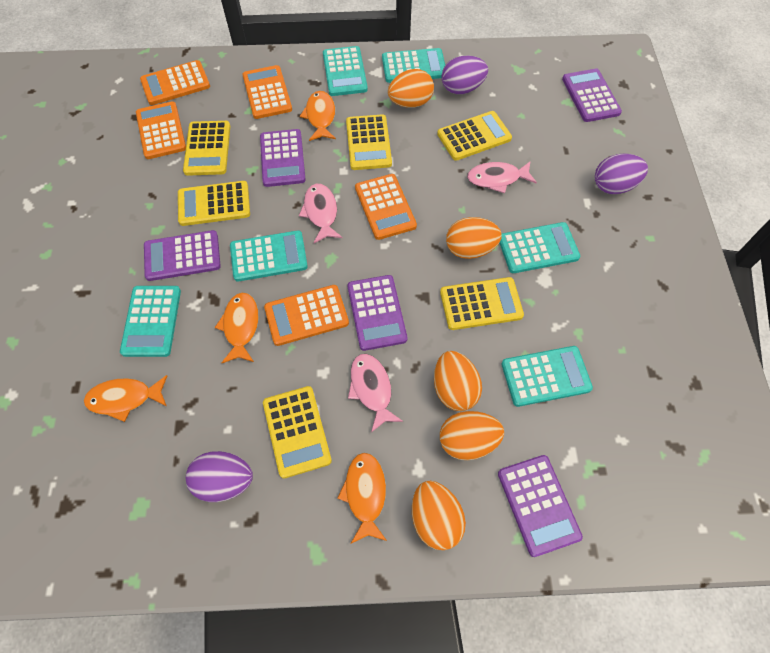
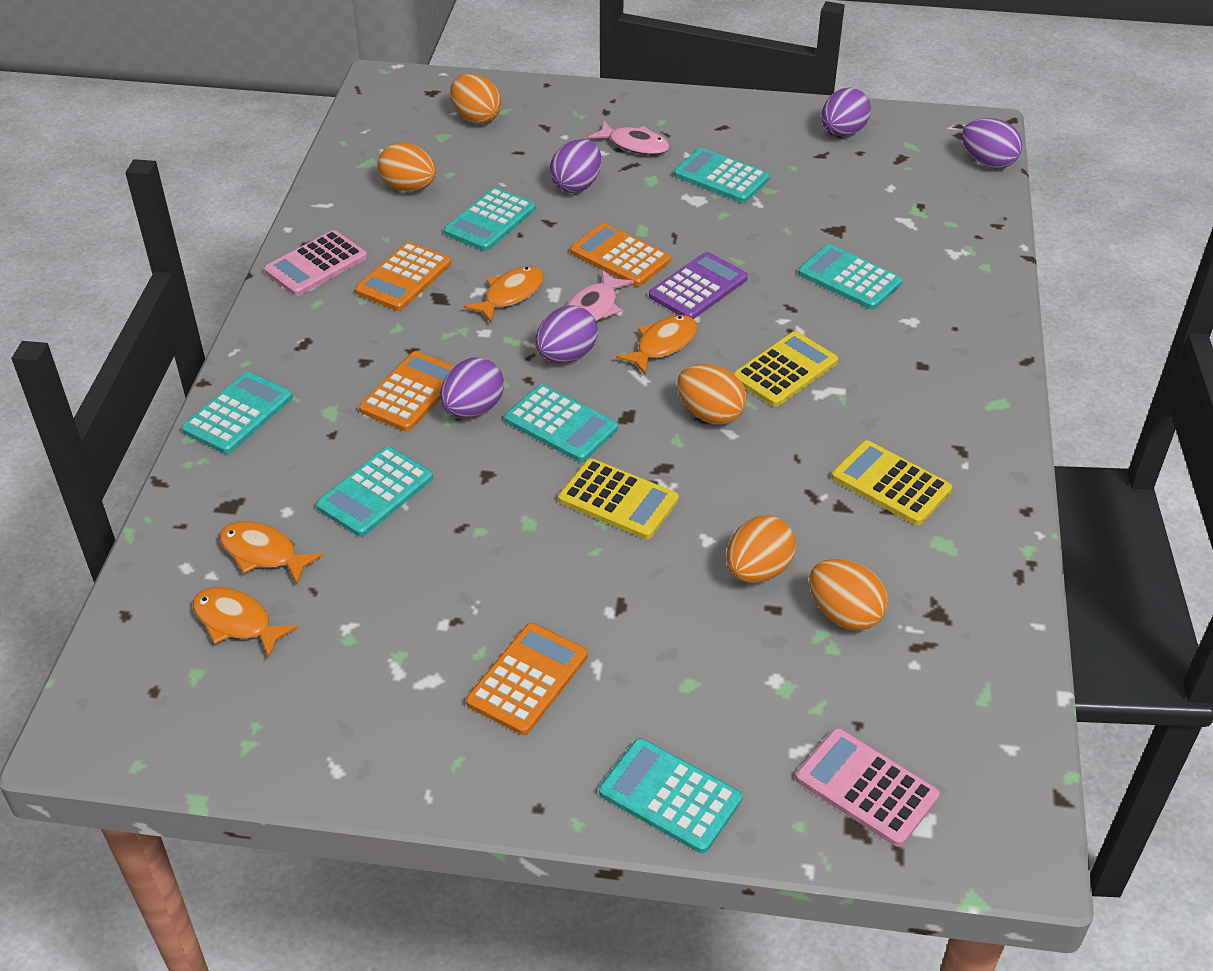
orange calculator: 5 -> 4
pink calculator: 0 -> 2
pink fish: 3 -> 2
purple calculator: 5 -> 1
purple egg: 3 -> 5
turquoise calculator: 6 -> 7
yellow calculator: 6 -> 3

